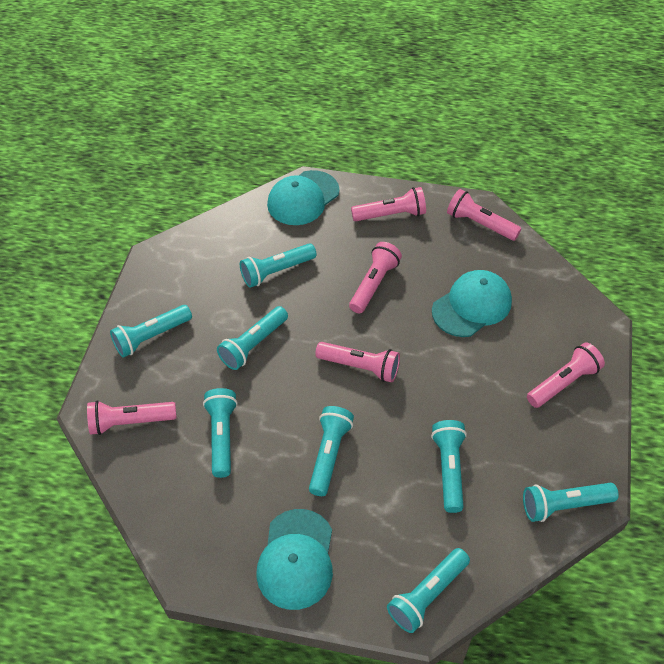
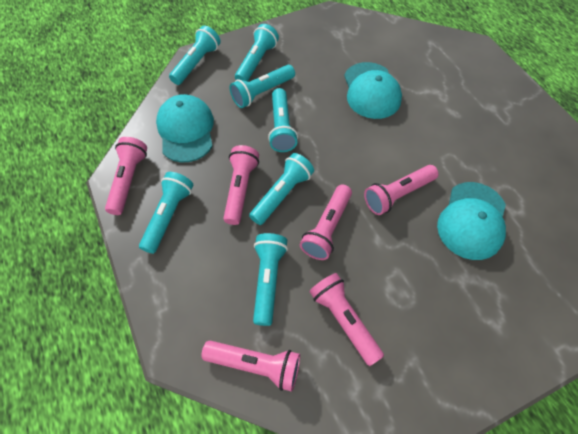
turquoise flashlight: 8 -> 7

